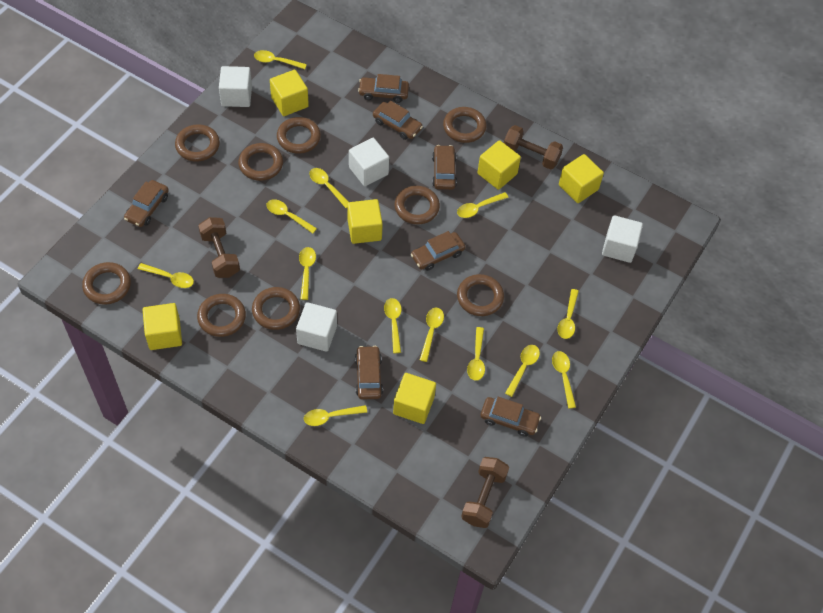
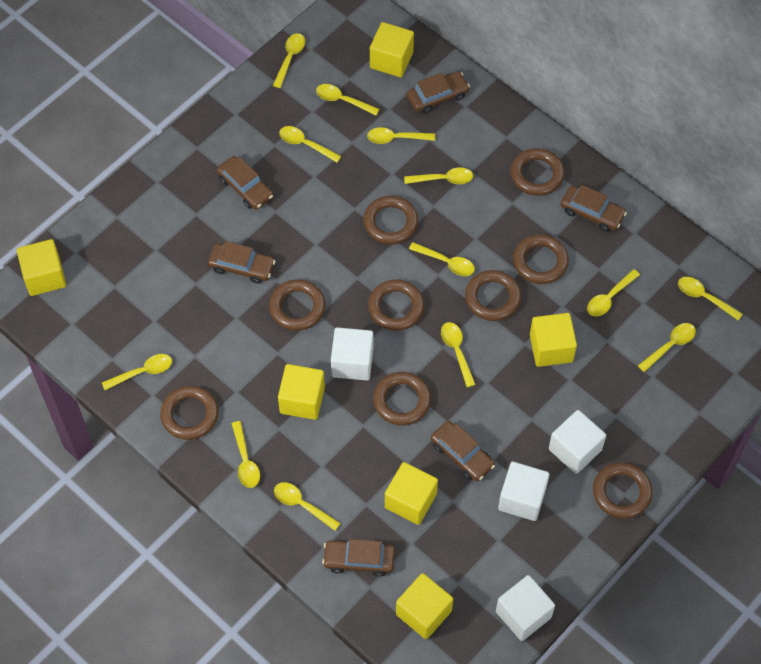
brown car: 7 -> 6
brown dumbbell: 3 -> 0

